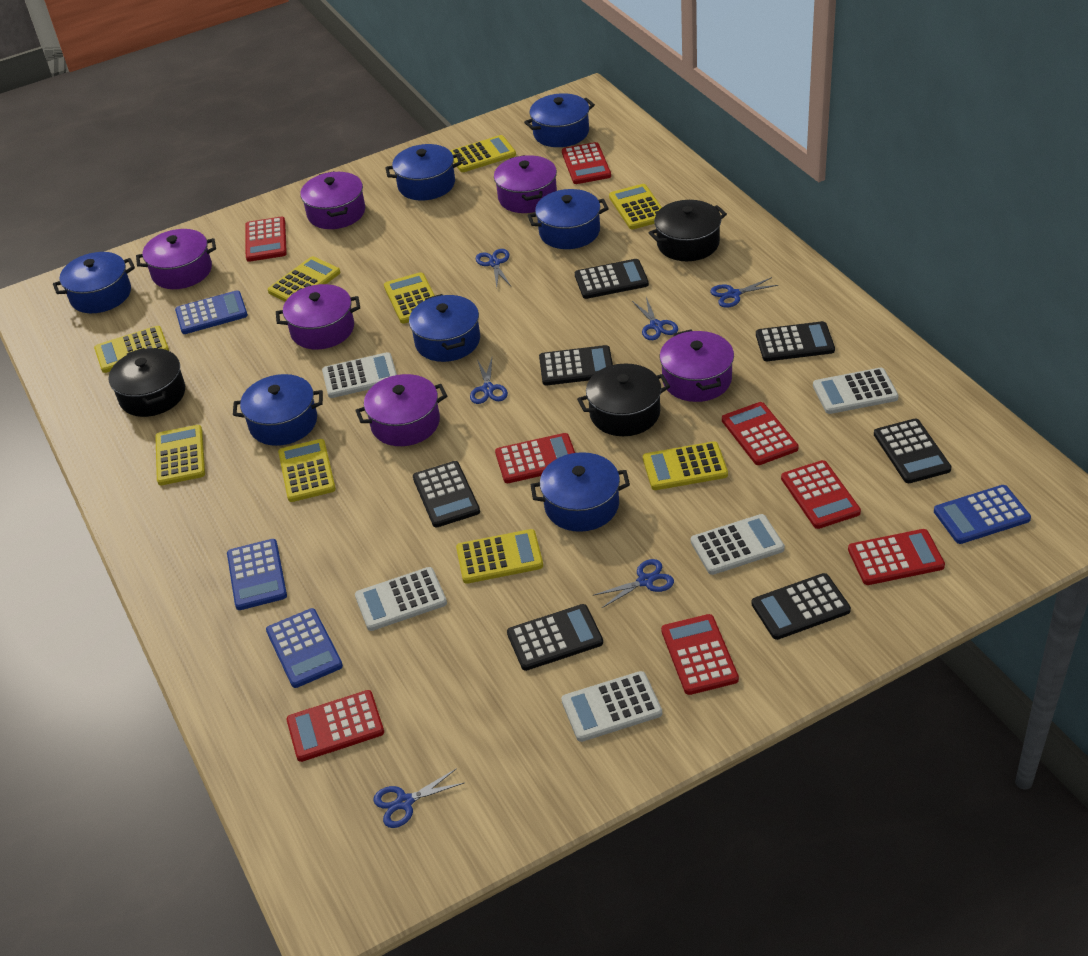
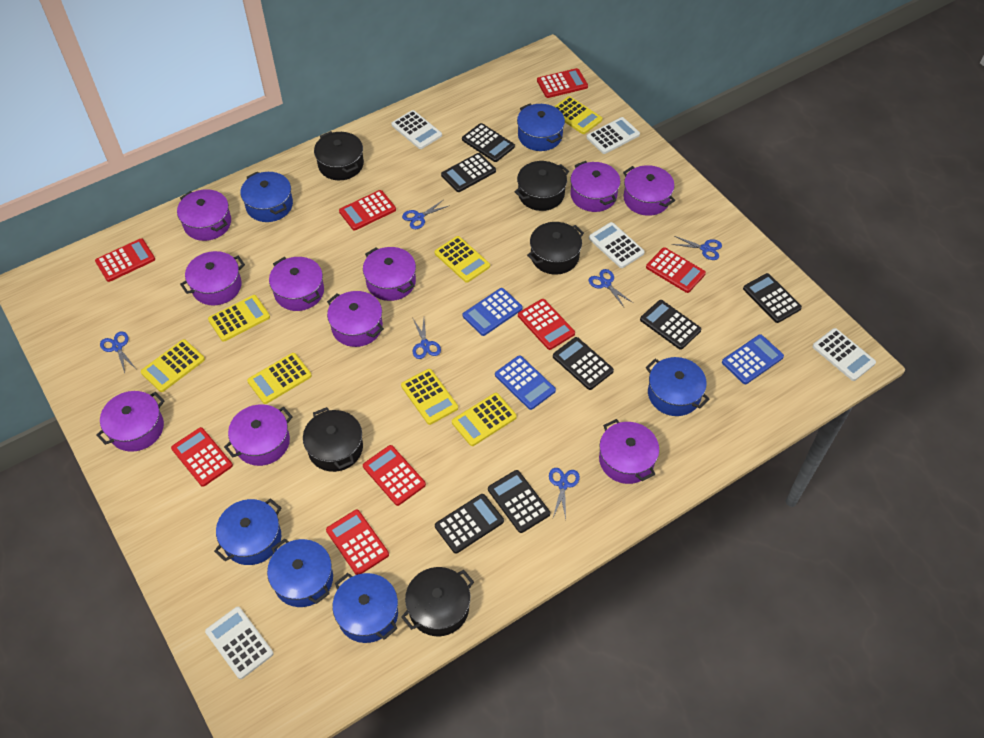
black pot: 3 -> 5
blue calculator: 4 -> 3
blue pot: 7 -> 6
purple pot: 6 -> 10
yellow calculator: 9 -> 7

